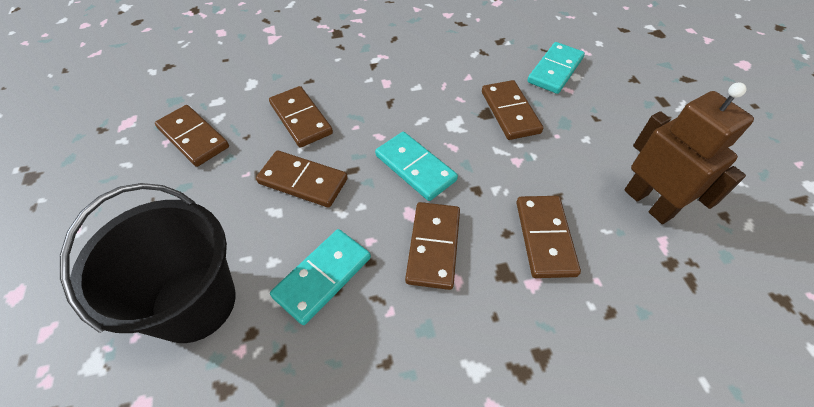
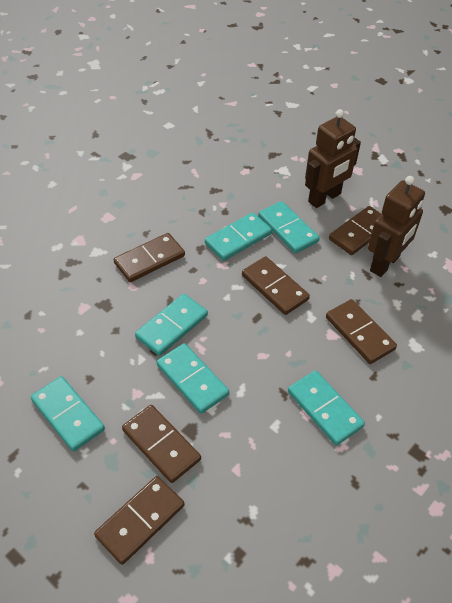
black bucket: 1 -> 0
brown robot: 1 -> 2
turquoise domino: 3 -> 6

